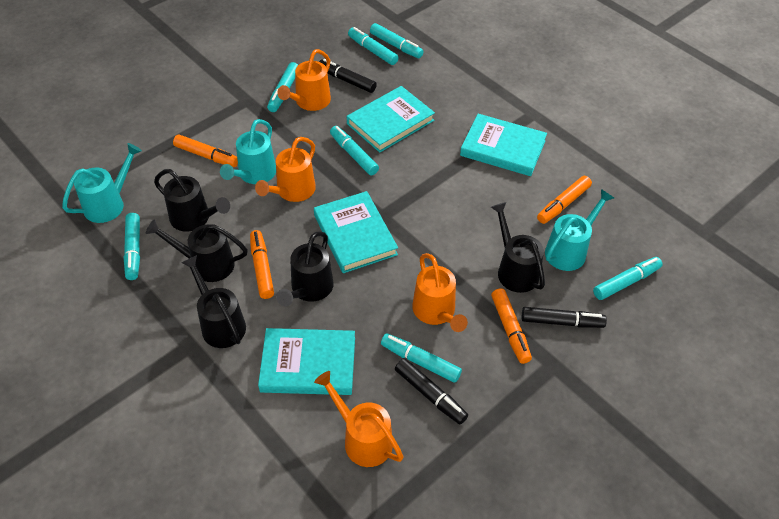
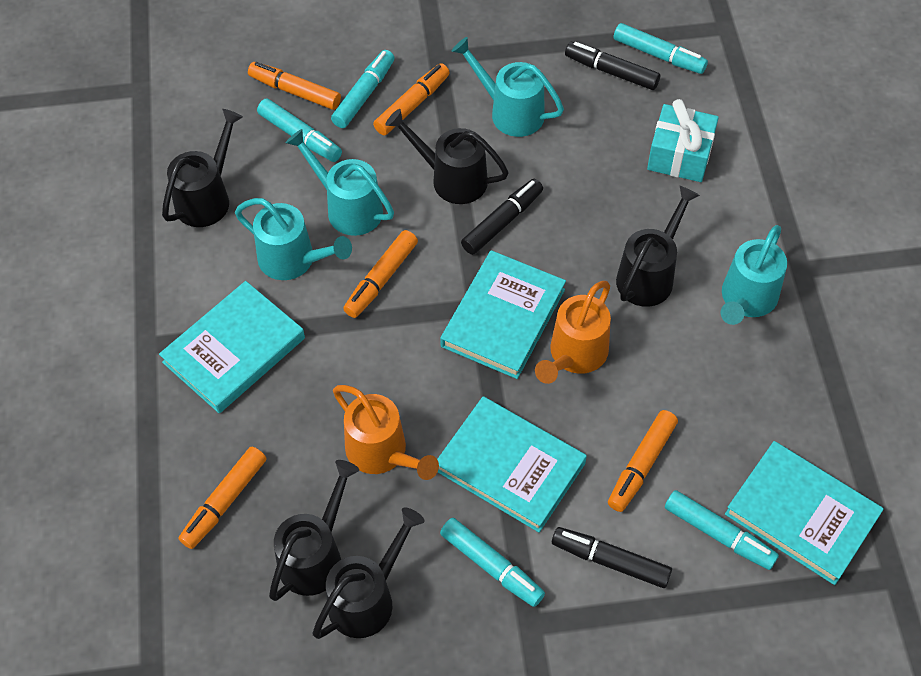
orange marker: 4 -> 5
orange watering can: 4 -> 2
turquoise gift: 0 -> 1
turquoise marker: 7 -> 5
turquoise watering can: 3 -> 4

